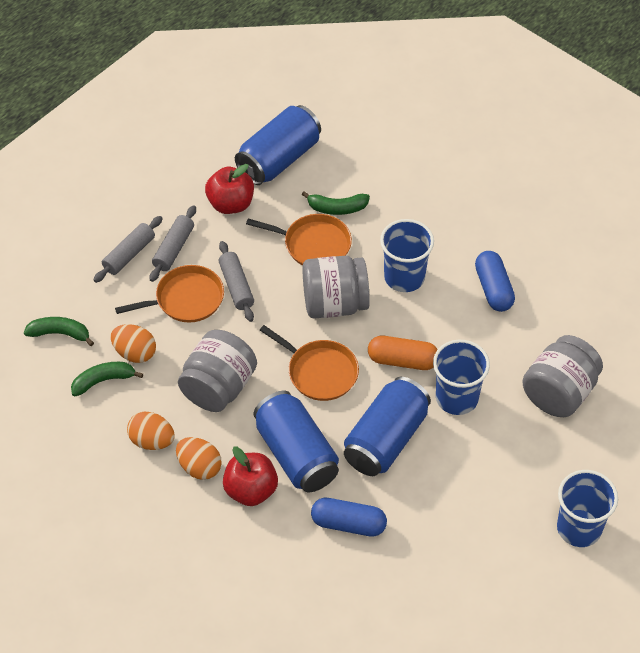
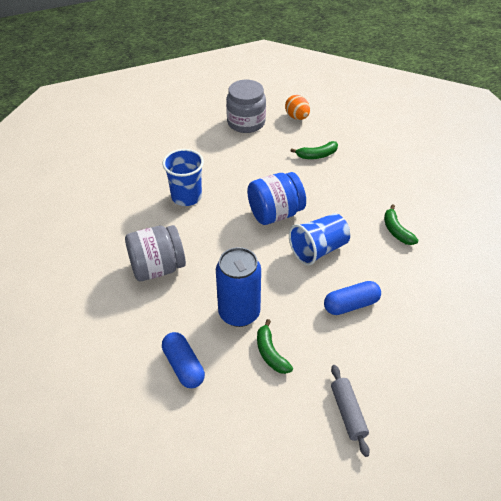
blue can: 3 -> 1
blue cup: 3 -> 2
blue jar: 0 -> 1
grey jar: 3 -> 2
grey rolling pin: 3 -> 1
orange capsule: 1 -> 0
orange egg: 3 -> 1
orange pan: 3 -> 0
red apple: 2 -> 0

